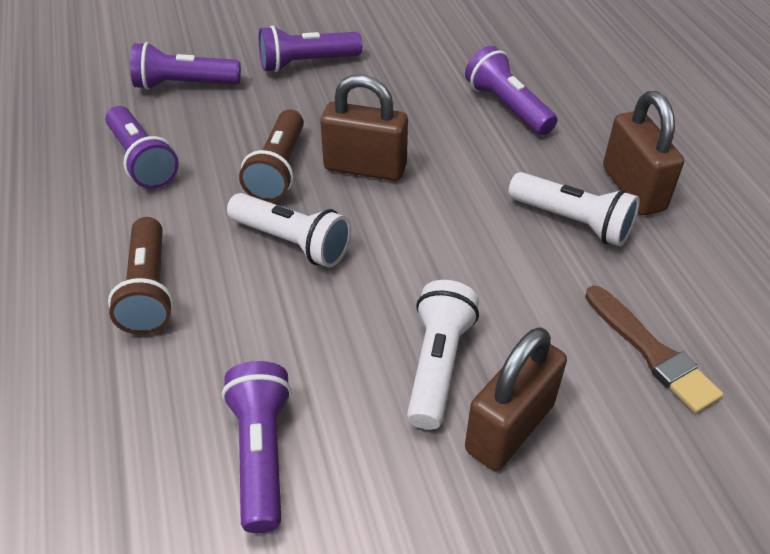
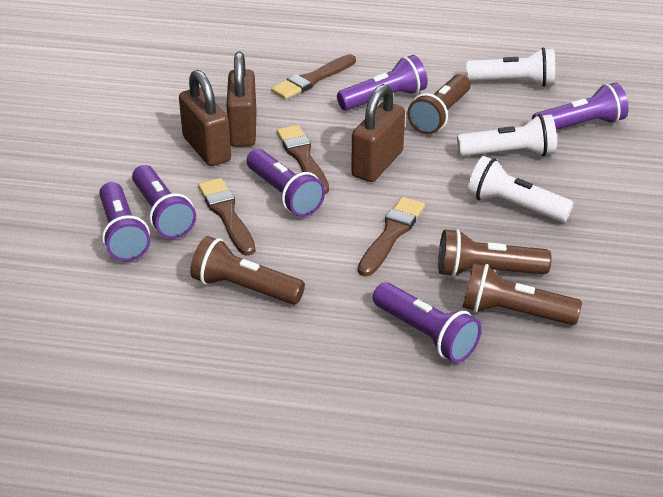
brown brush: 1 -> 4
brown flashlight: 2 -> 4
purple flashlight: 5 -> 6

